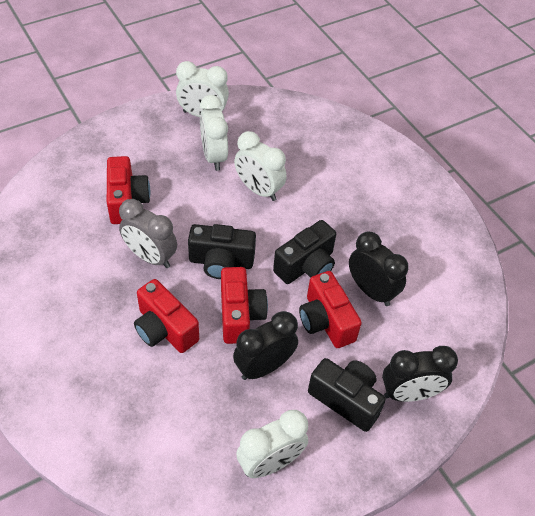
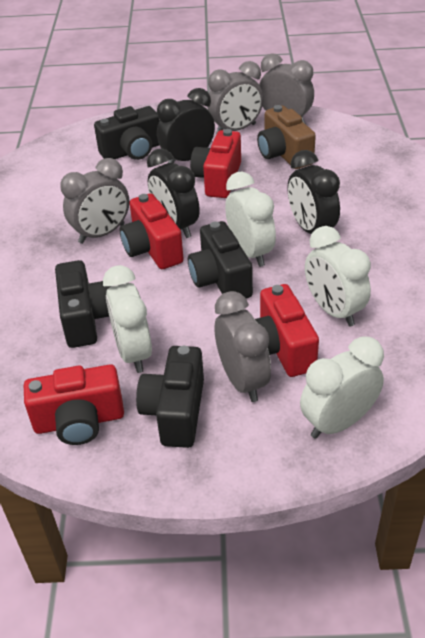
black camera: 3 -> 4
brown camera: 0 -> 1
grey clock: 1 -> 4

